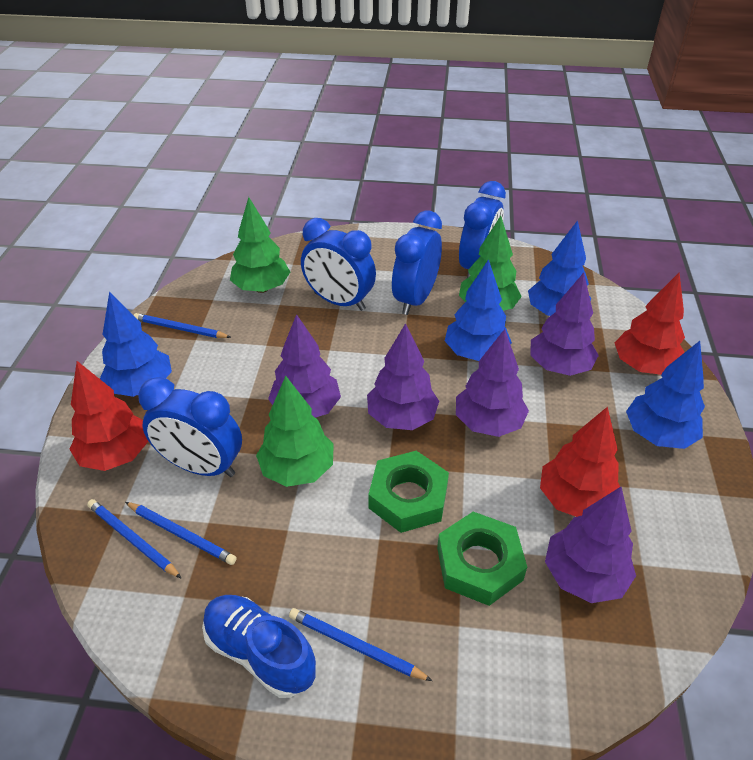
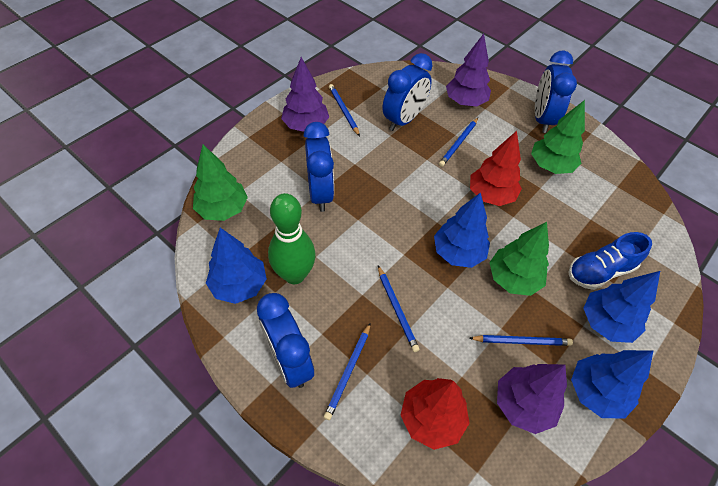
blue pencil: 4 -> 5
green bowling pin: 0 -> 1
green nut: 2 -> 0
purple tree: 5 -> 3
red tree: 3 -> 2

